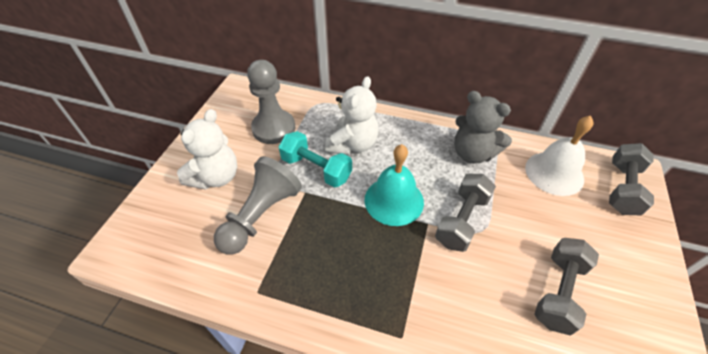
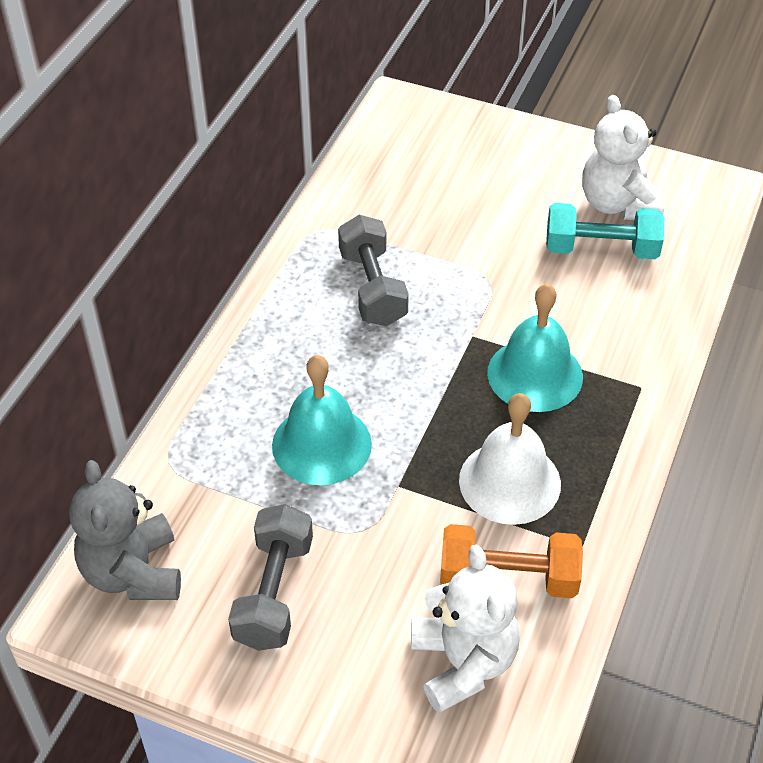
grey dumbbell: 3 -> 2
grey pawn: 2 -> 0
orange dumbbell: 0 -> 1
turquoise bell: 1 -> 2

